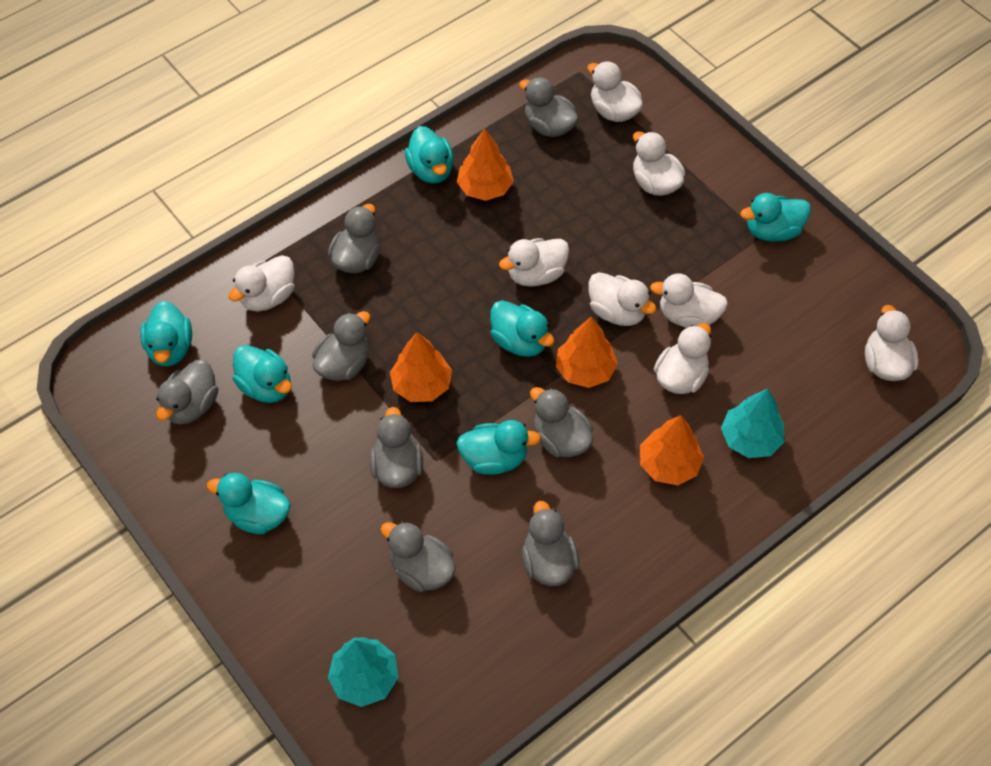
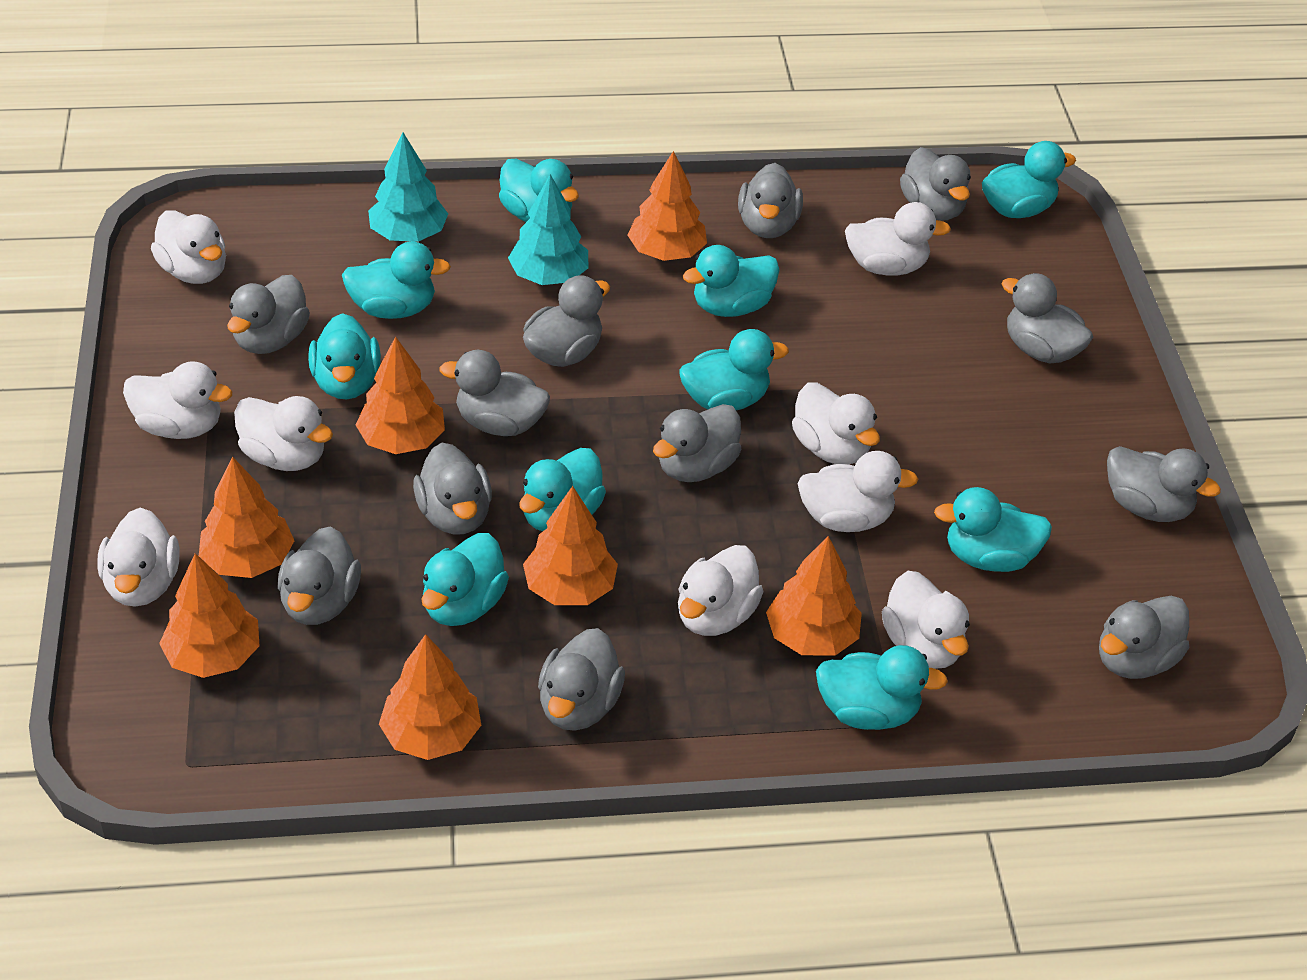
grey duck: 8 -> 12
orange tree: 4 -> 7
turquoise duck: 7 -> 10
white duck: 8 -> 9

